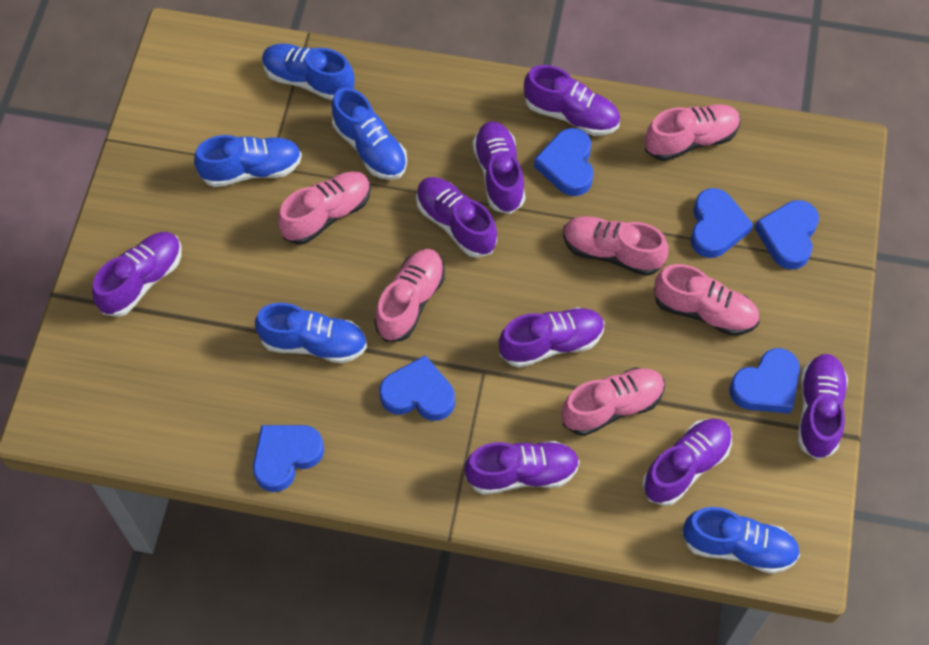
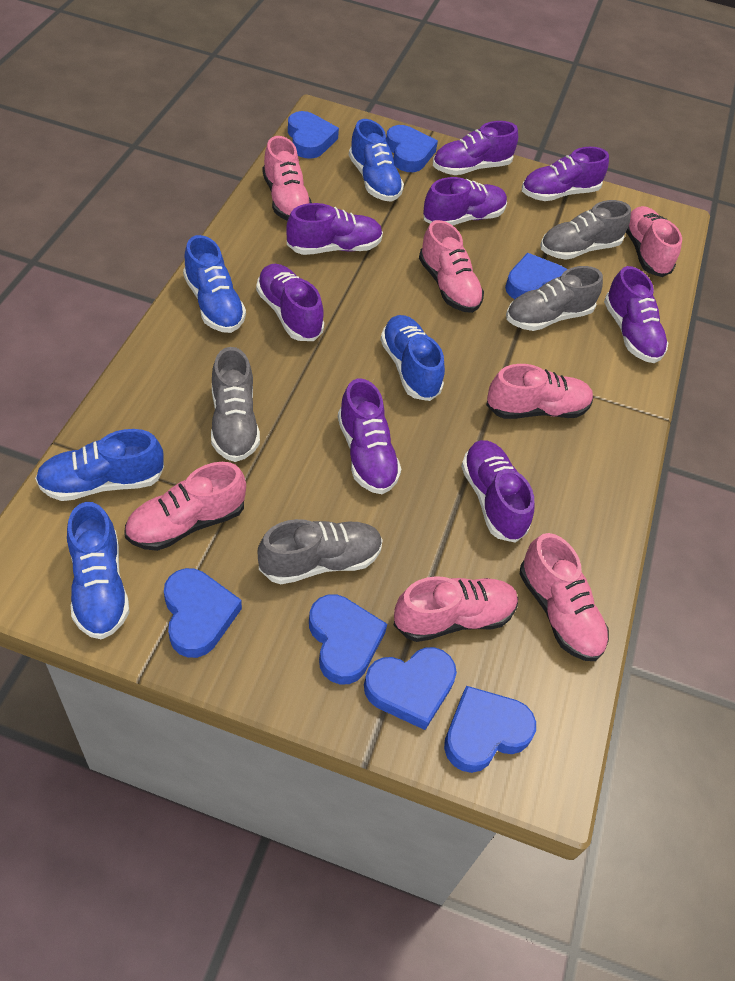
blue heart: 6 -> 7
grey shoe: 0 -> 4
pink shoe: 6 -> 7

